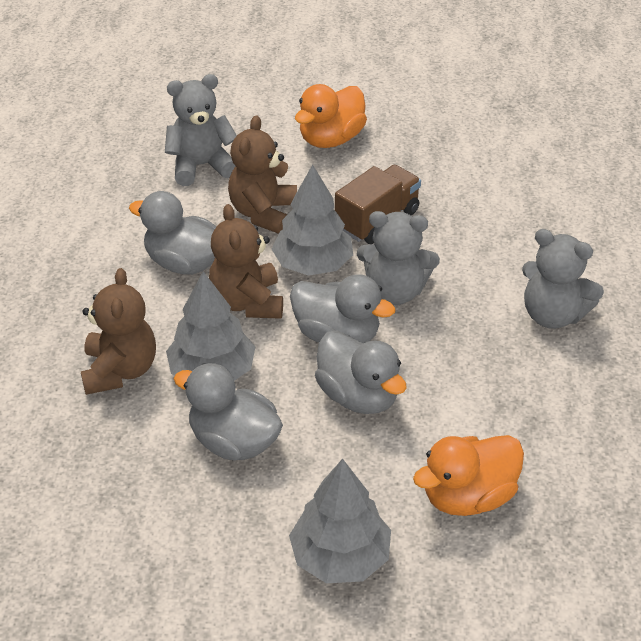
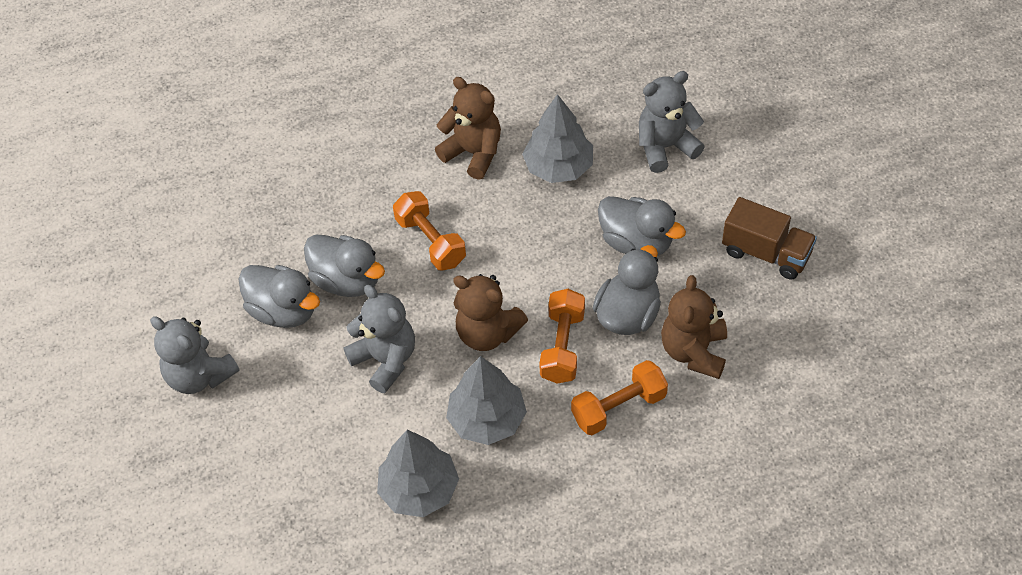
orange duck: 2 -> 0
orange dumbbell: 0 -> 3

